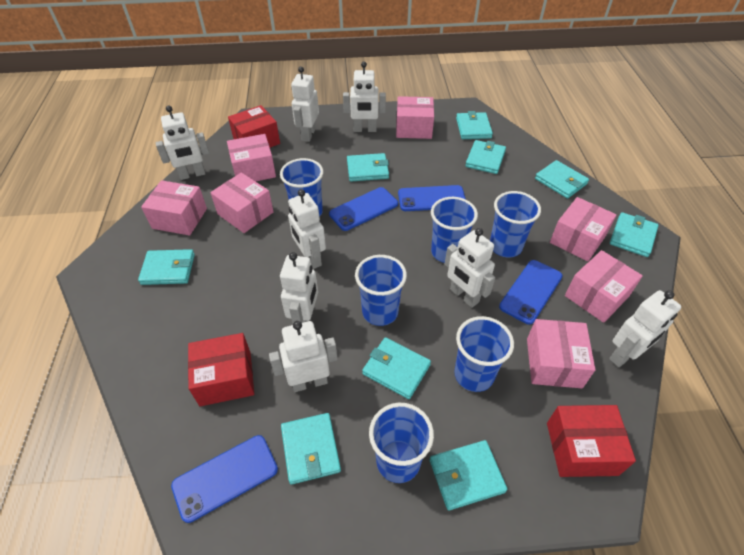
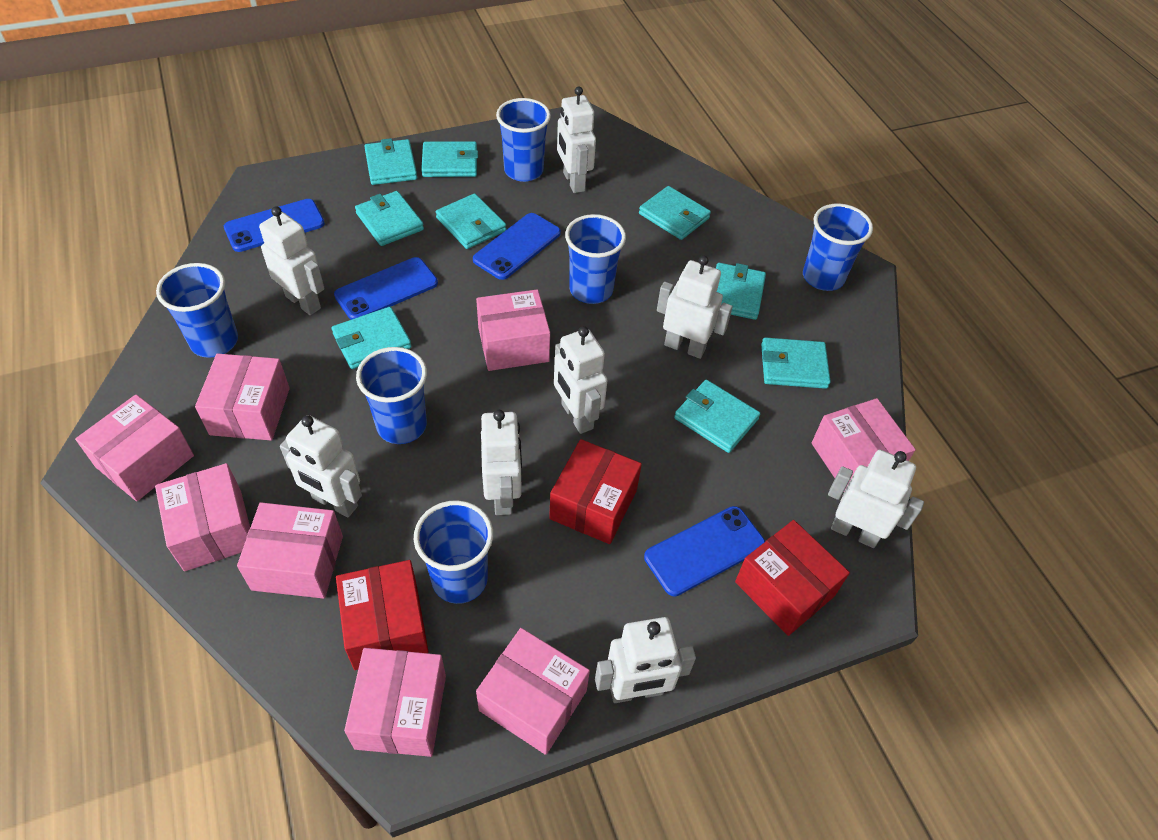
pink box: 7 -> 8

